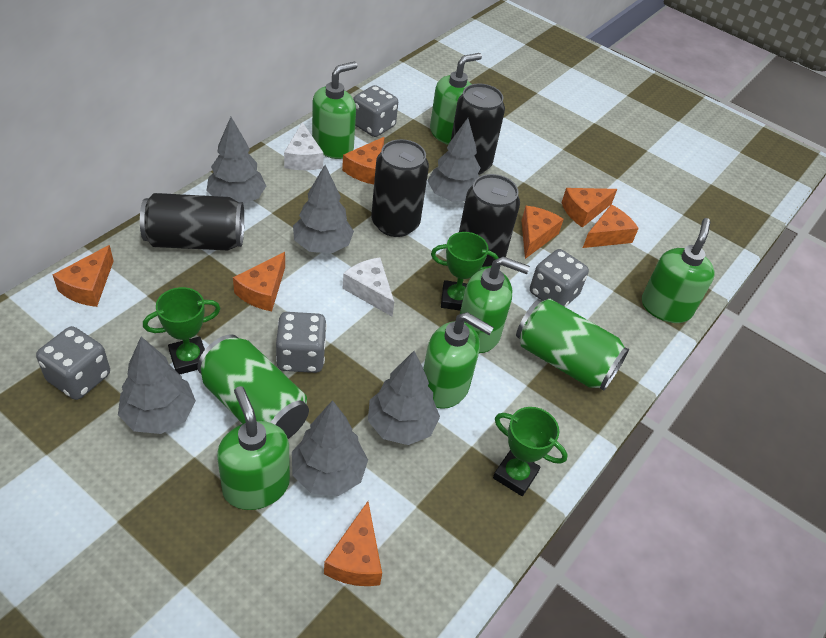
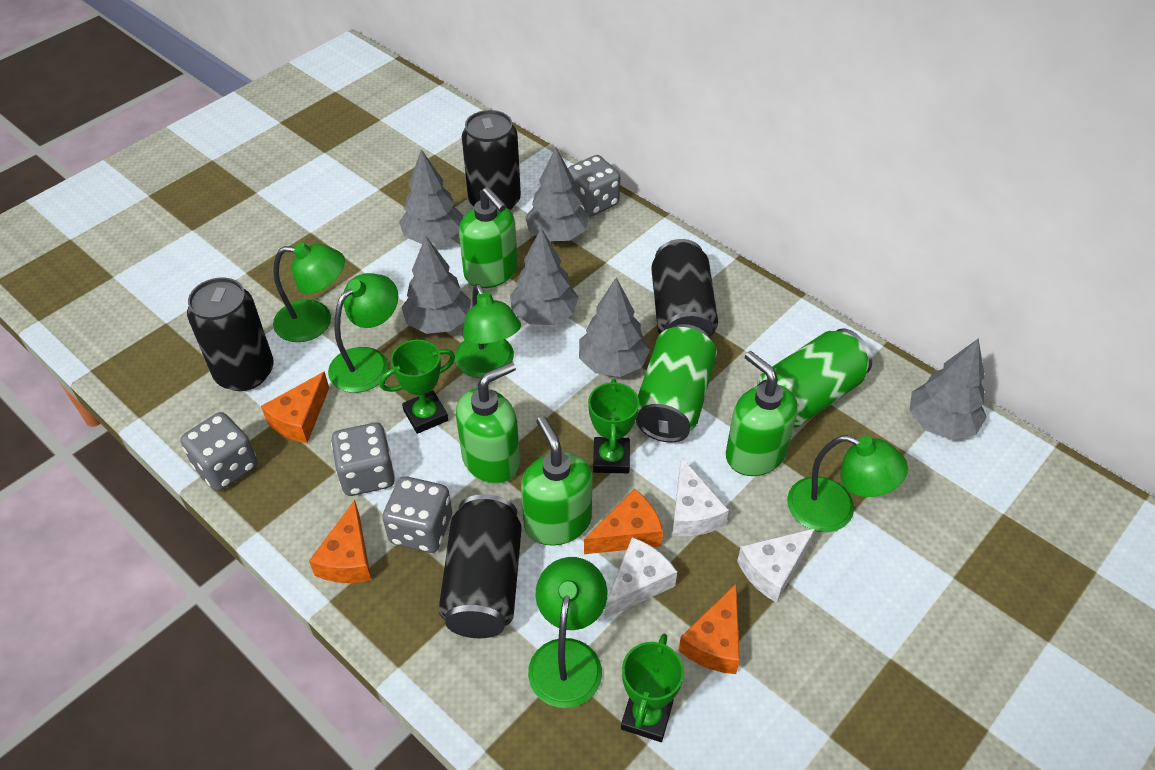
green lamp: 0 -> 5
green soap dispenser: 6 -> 4
orange cheese: 7 -> 4
white cheese: 2 -> 3

